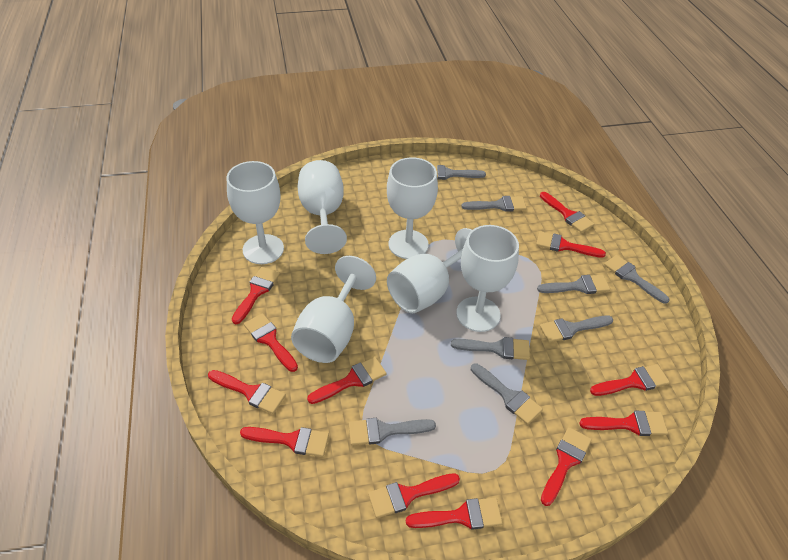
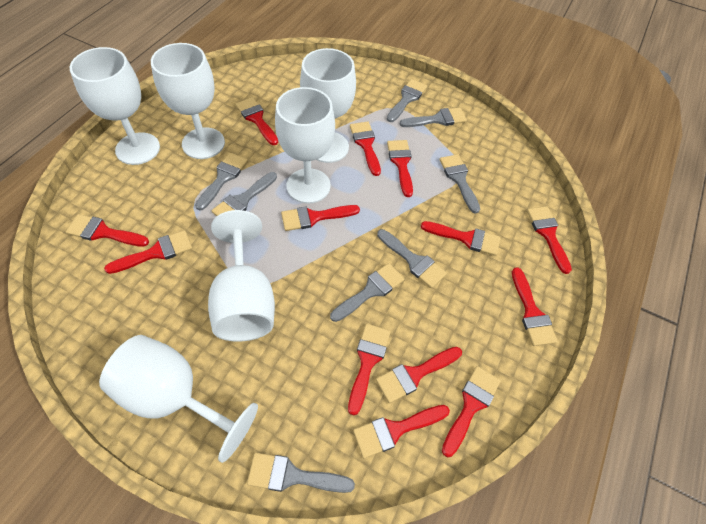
red brush: 12 -> 13

